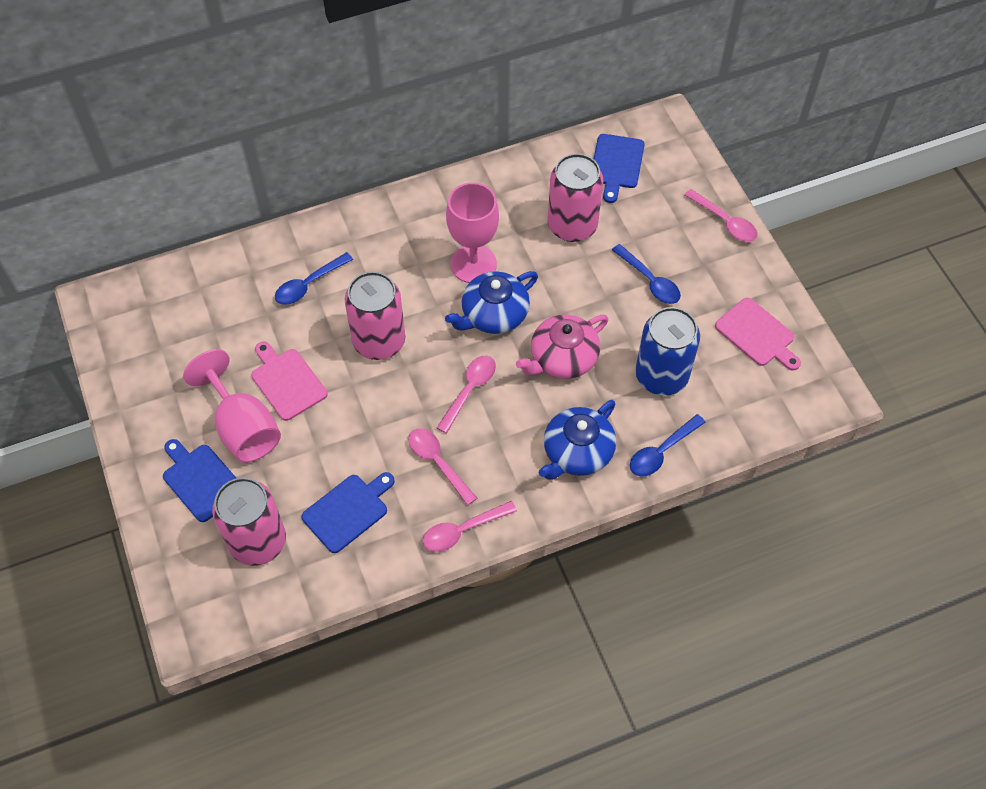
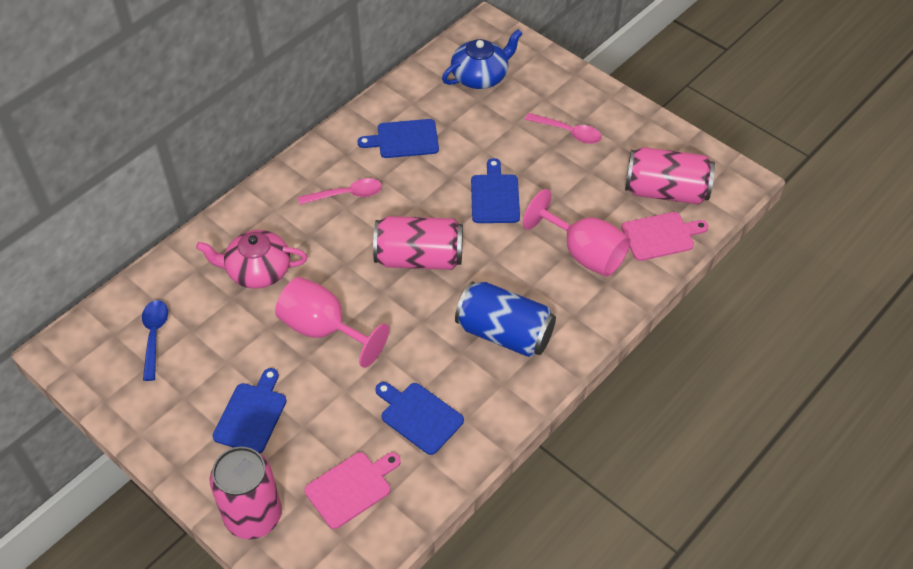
blue cutting board: 3 -> 4
blue spoon: 3 -> 1
blue teapot: 2 -> 1
pink spoon: 4 -> 2

